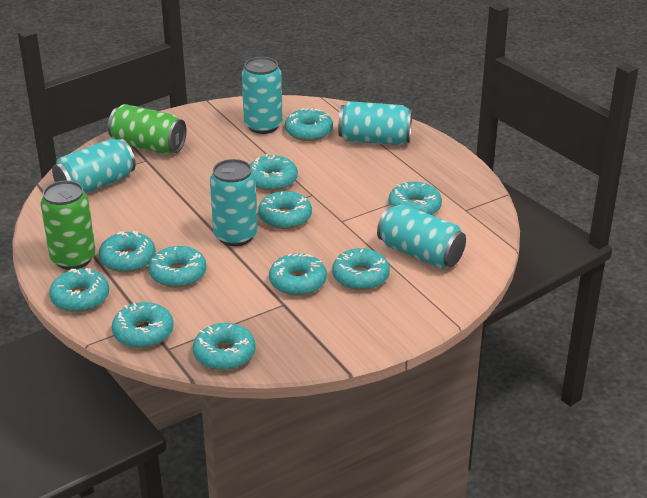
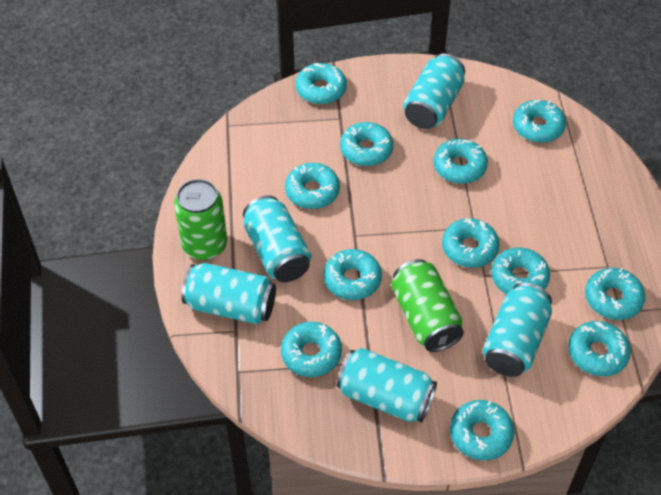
turquoise donut: 11 -> 12

